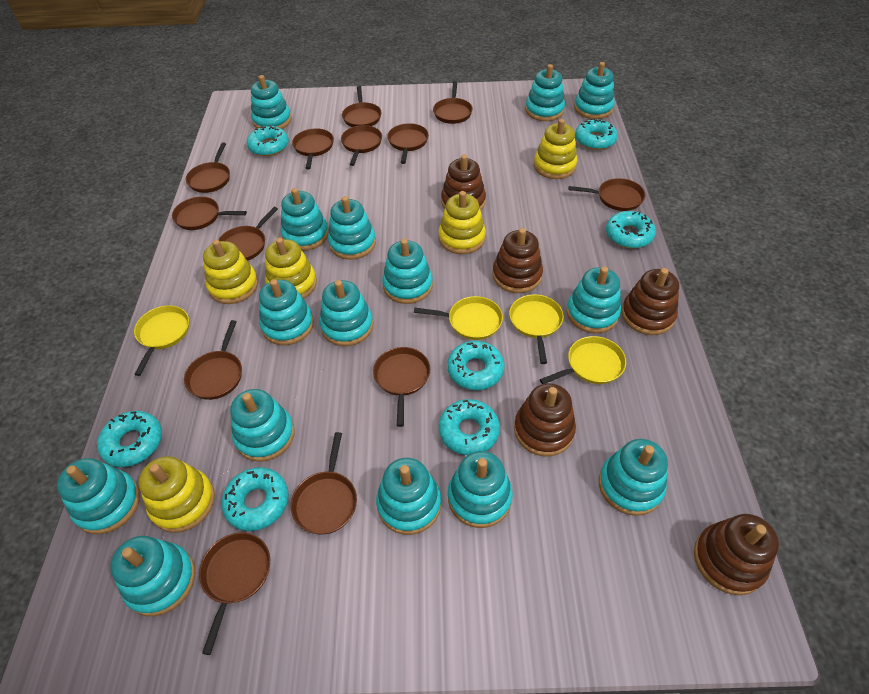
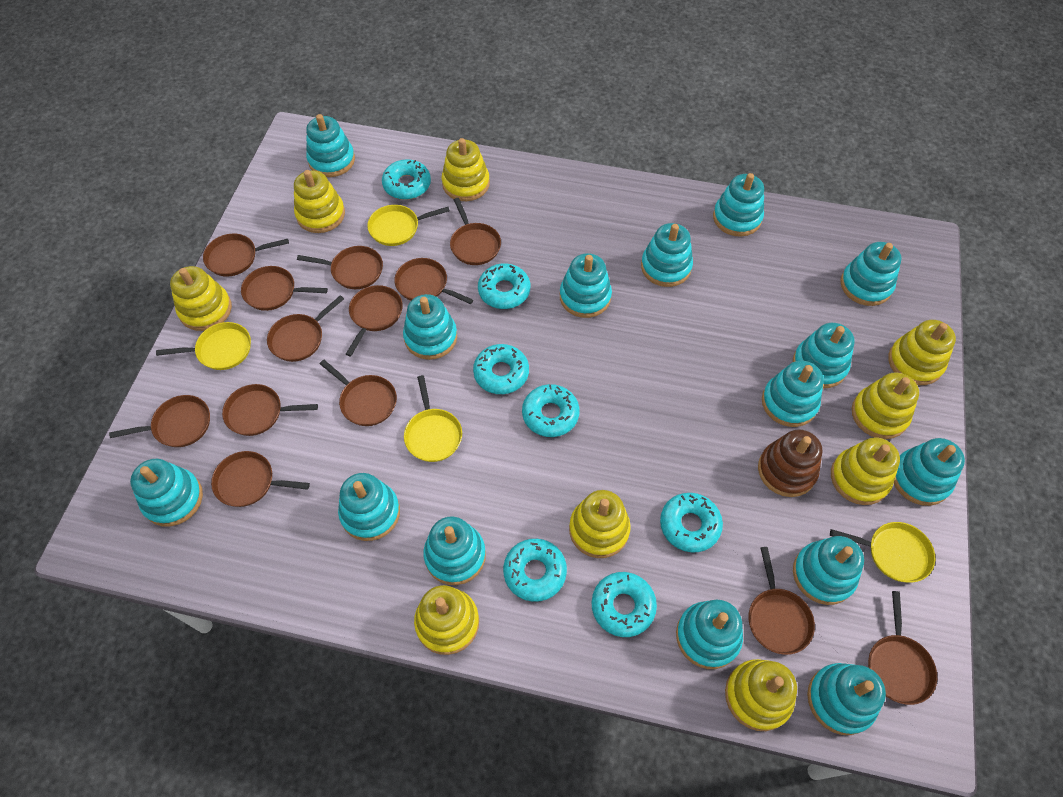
brown stacking toy: 5 -> 1
yellow stacking toy: 5 -> 9

